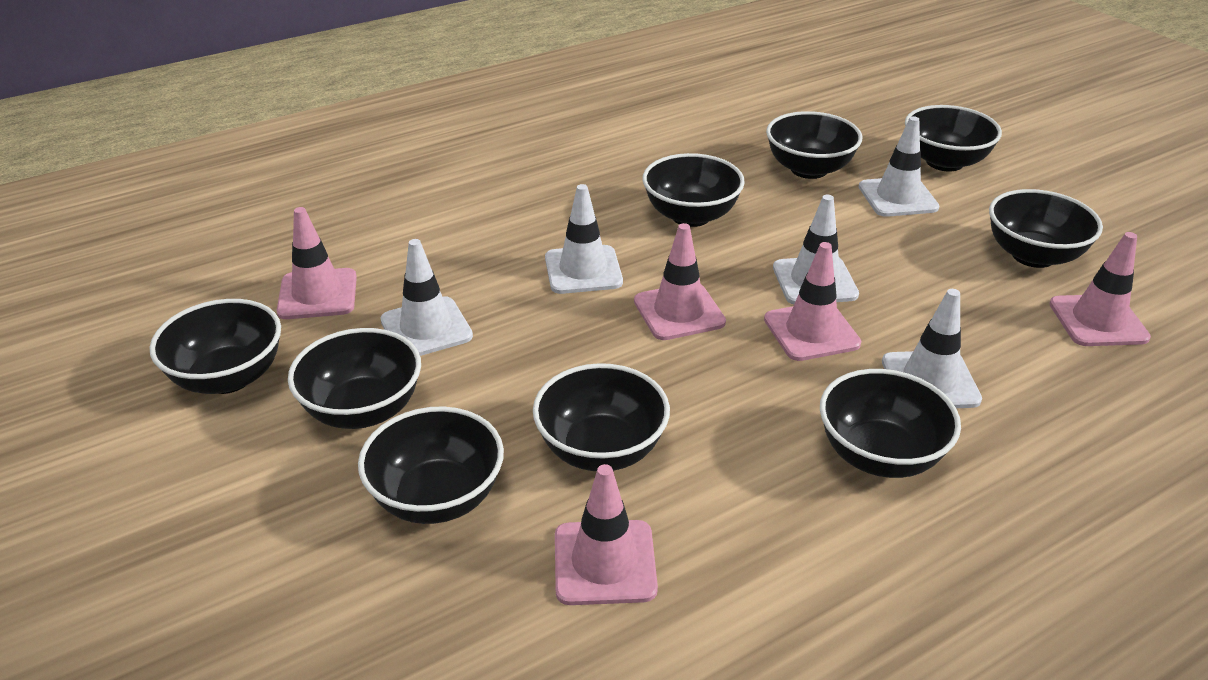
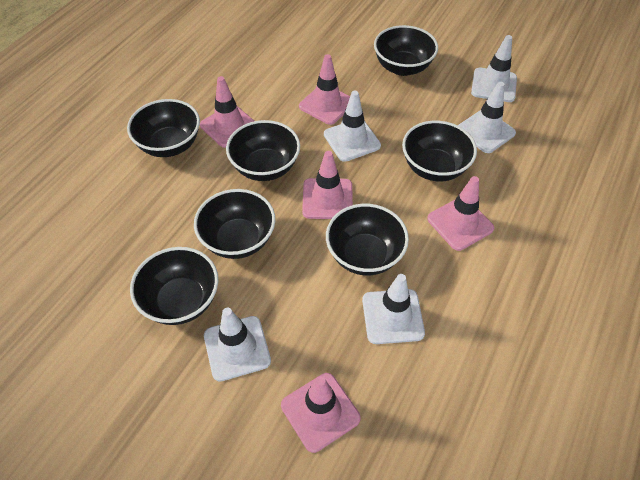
black bowl: 9 -> 7

